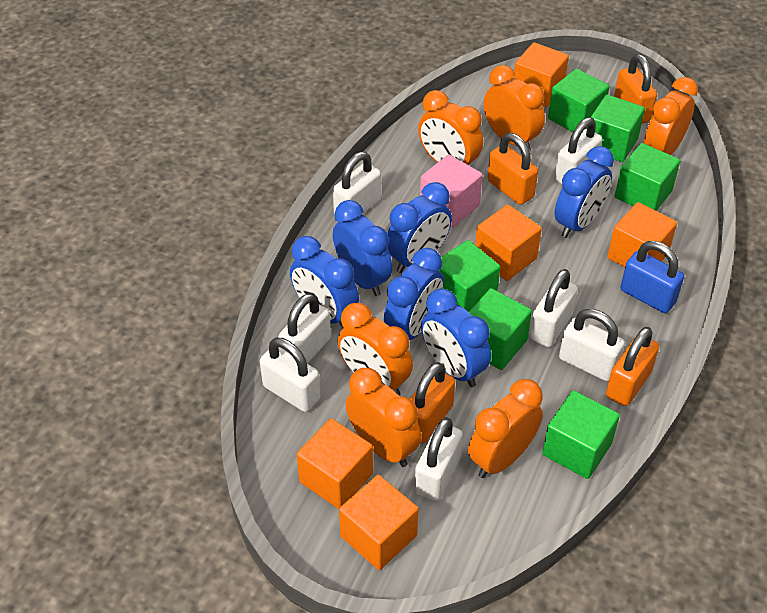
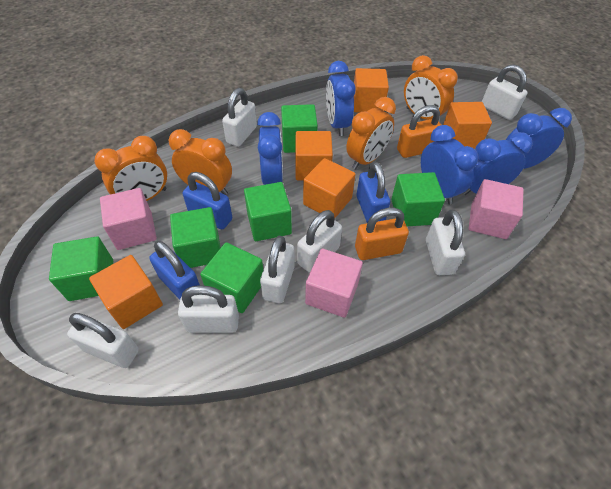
blue clock: 6 -> 5
blue padlock: 1 -> 3
orange clock: 6 -> 4
orange padlock: 4 -> 2
pink cube: 1 -> 3

